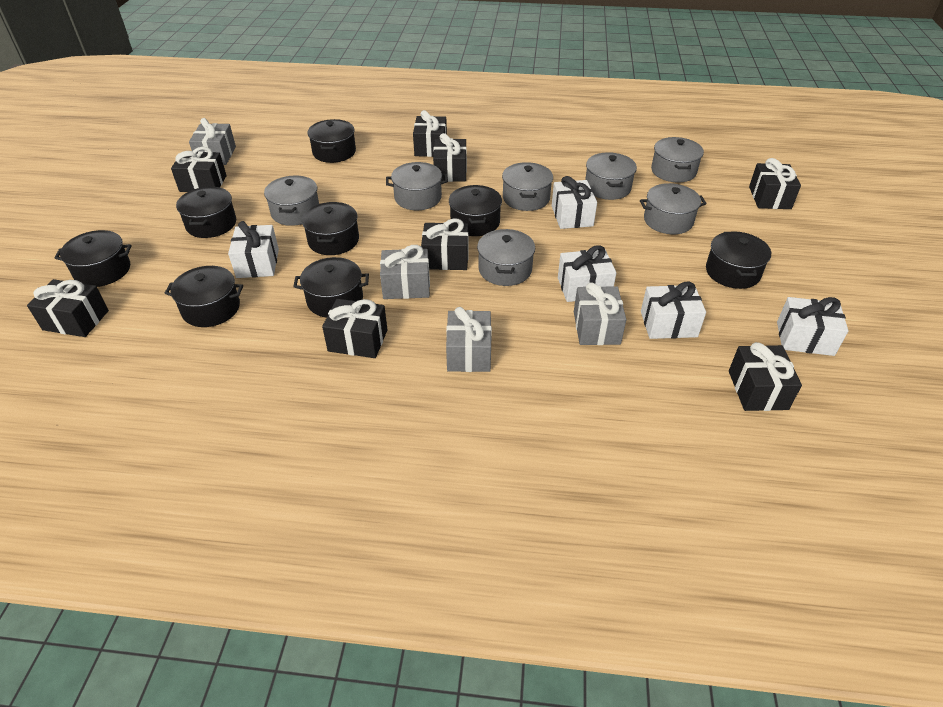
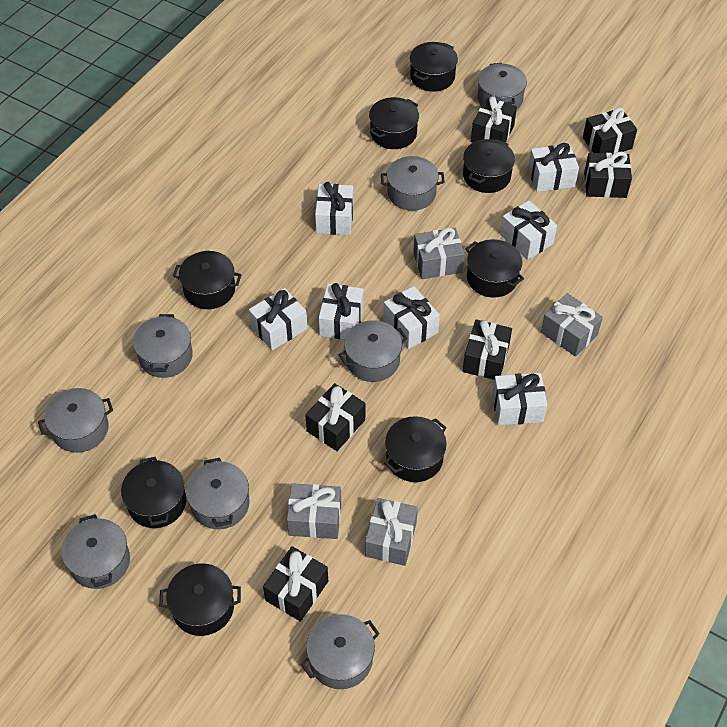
black gift: 8 -> 6
grey pot: 7 -> 8
white gift: 5 -> 7

